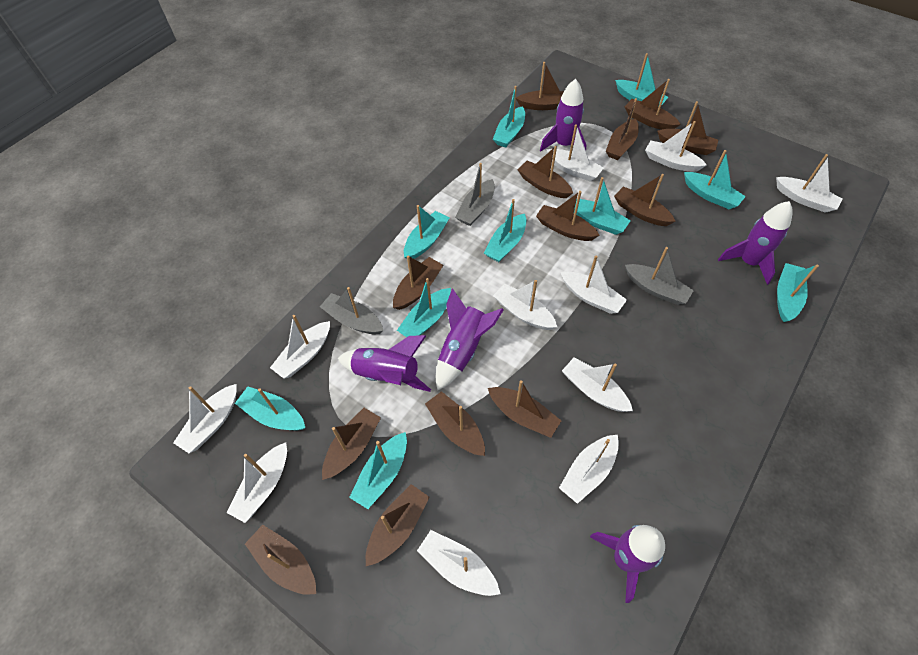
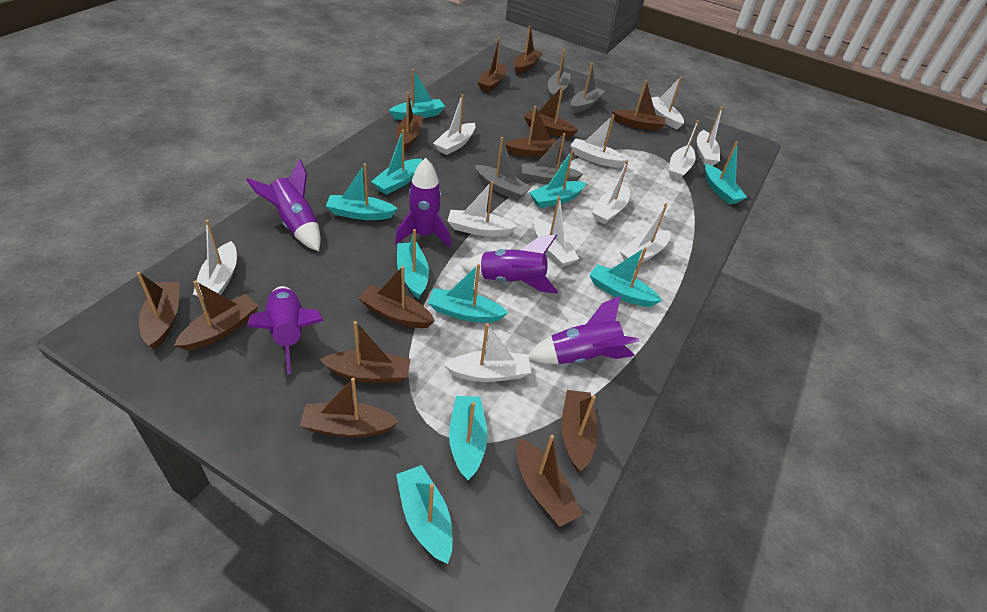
grey boat: 3 -> 4

